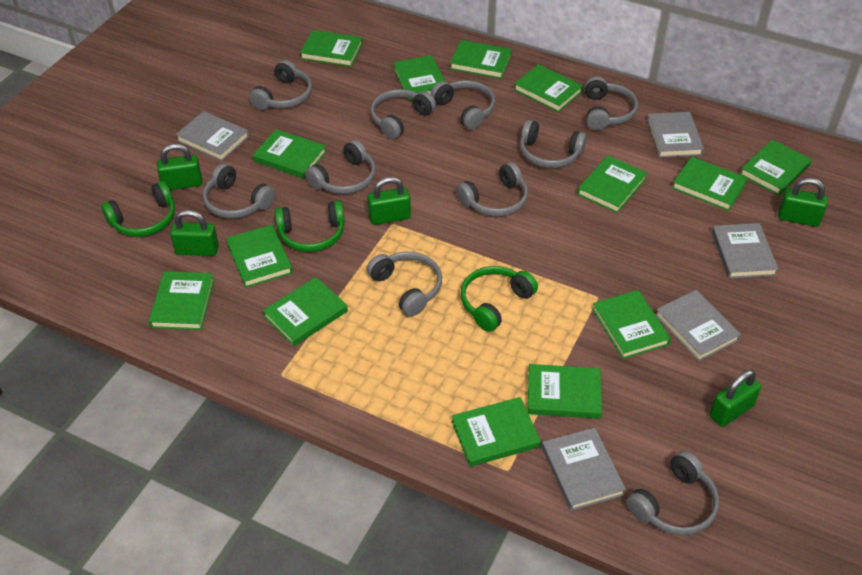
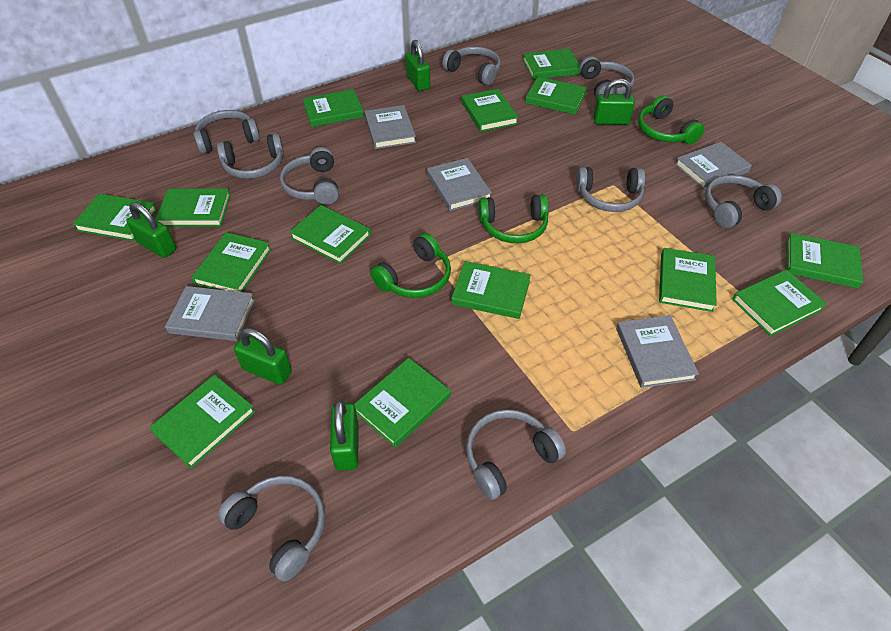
grey headphones: 10 -> 9

